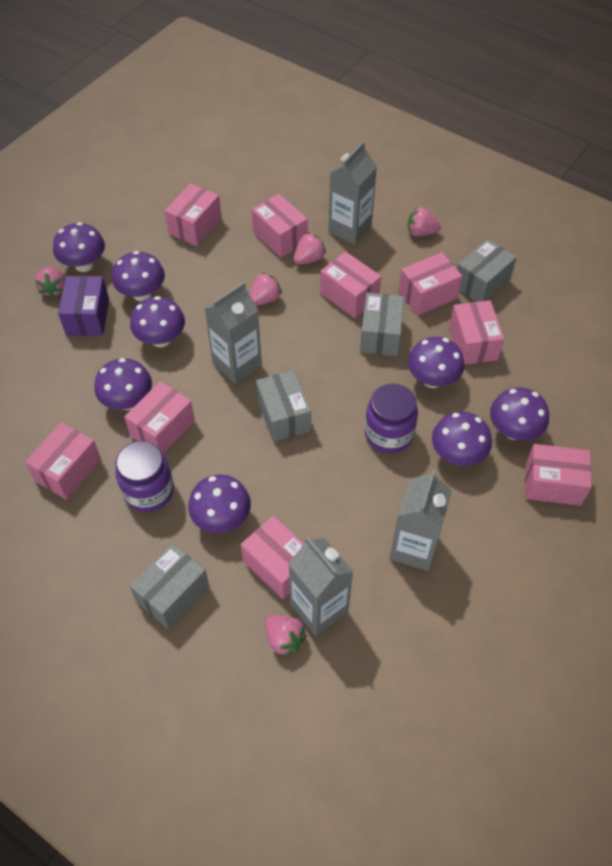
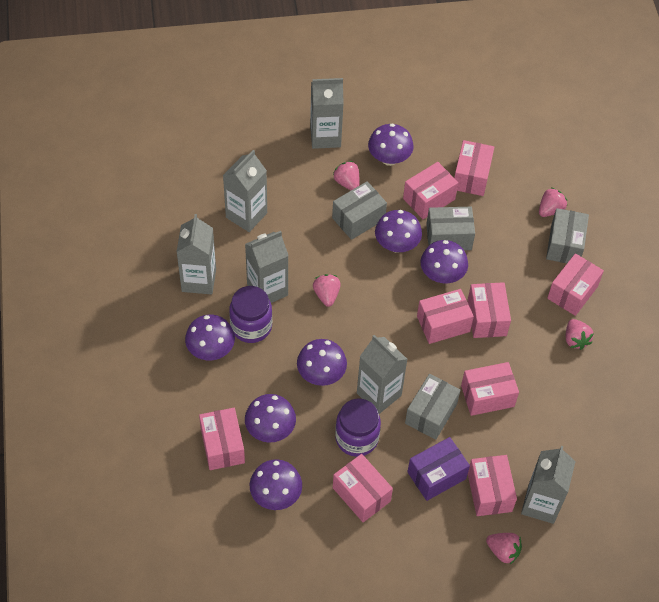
grey carton: 4 -> 6
purple mushroom: 8 -> 7

